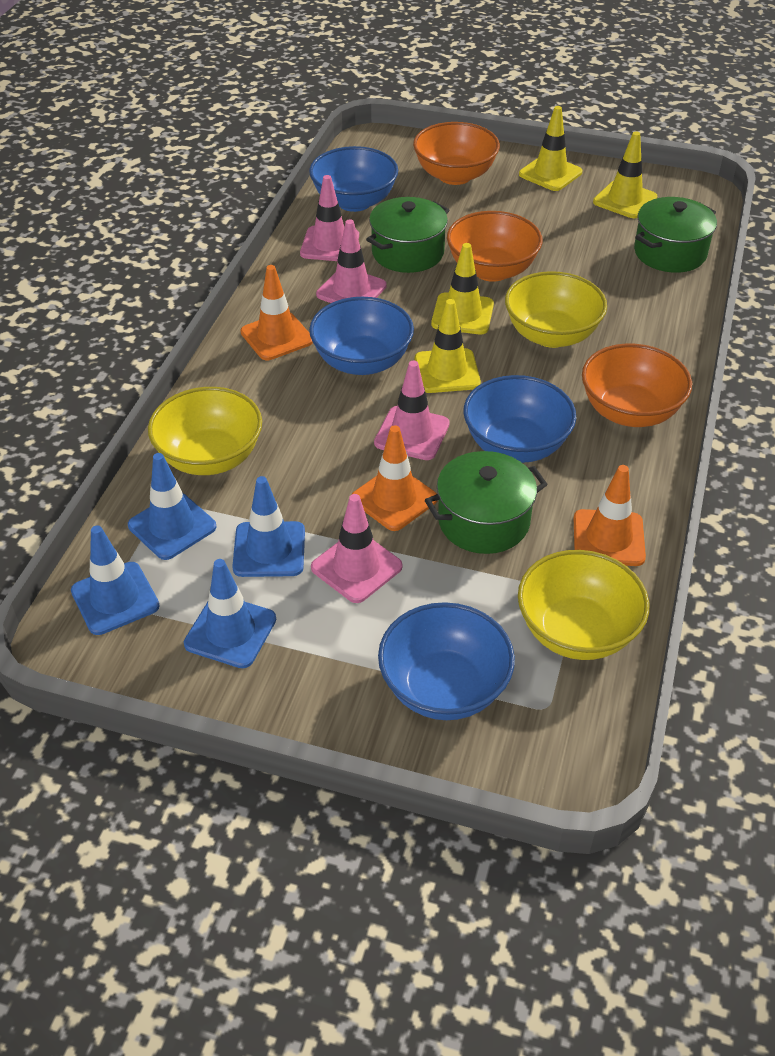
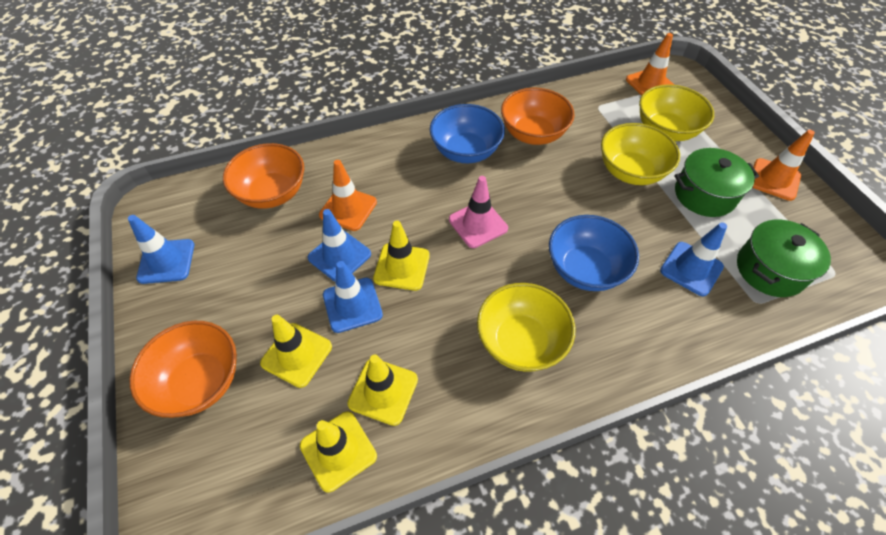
blue bowl: 4 -> 2
green pot: 3 -> 2
pink traffic cone: 4 -> 1

